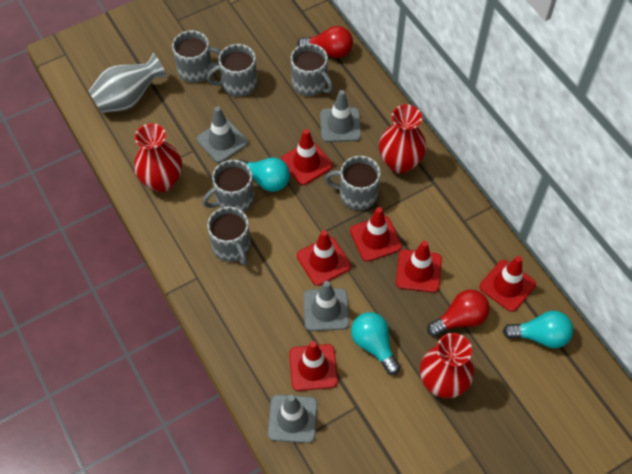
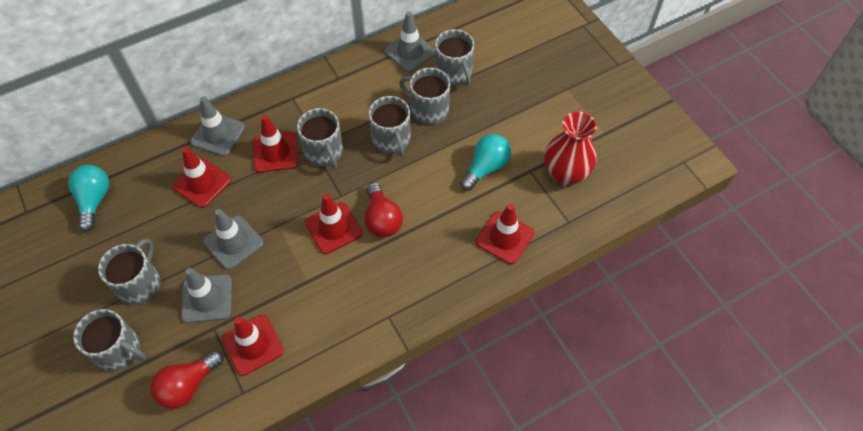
grey vase: 1 -> 0
red traffic cone: 6 -> 5
red vase: 3 -> 1
turquoise light bulb: 3 -> 2

